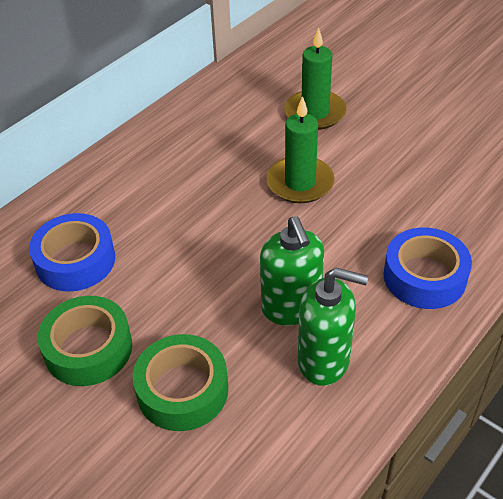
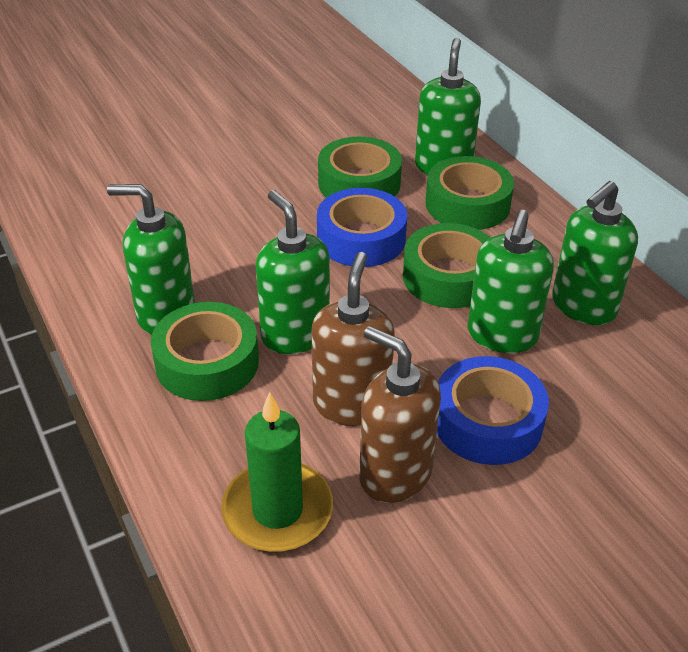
brown soap dispenser: 0 -> 2
green candle: 2 -> 1
green soap dispenser: 2 -> 5
green tape: 2 -> 4

